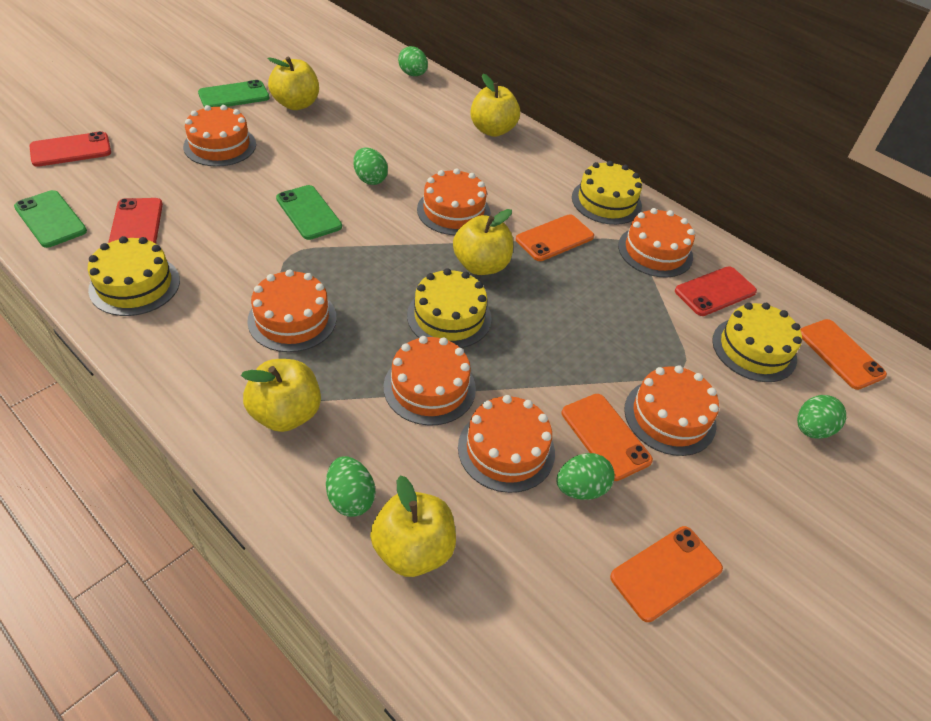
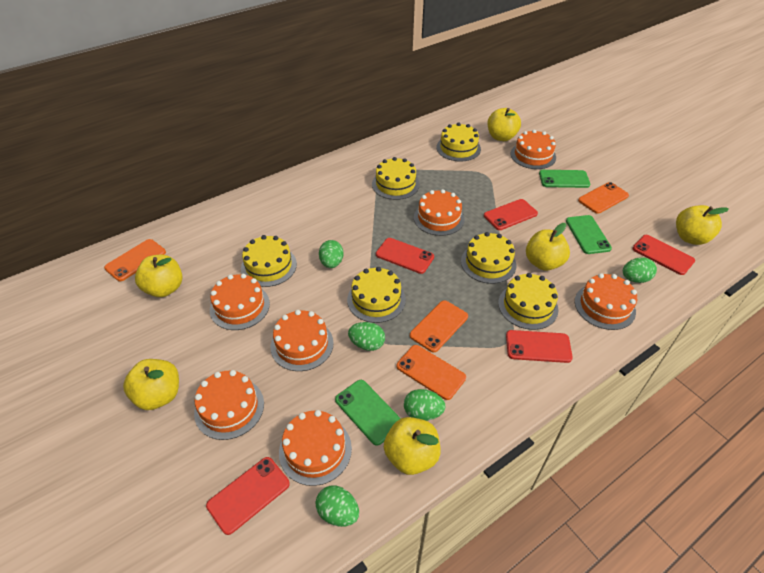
red phone: 3 -> 5
yellow apple: 5 -> 6
yellow cake: 4 -> 6

